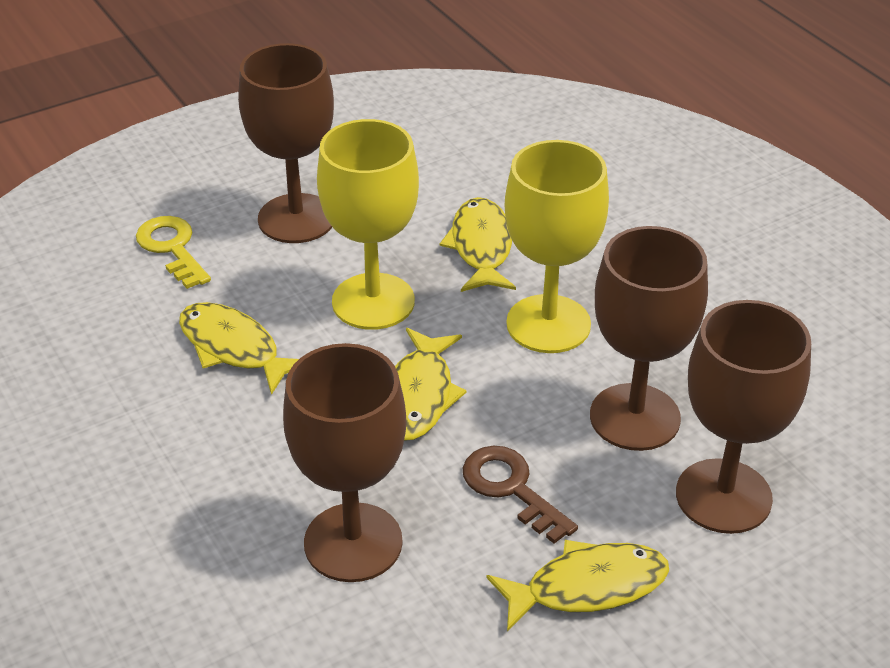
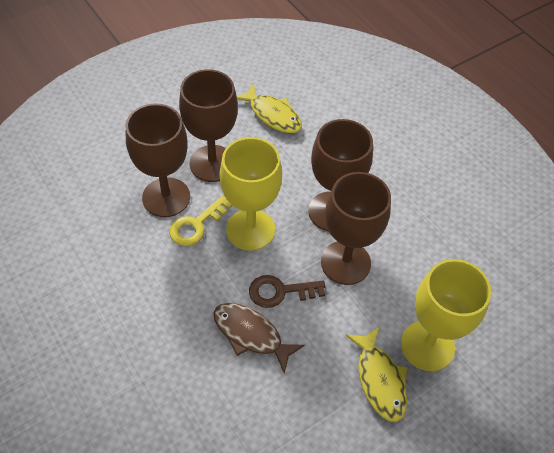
brown fish: 0 -> 1
yellow fish: 4 -> 2

